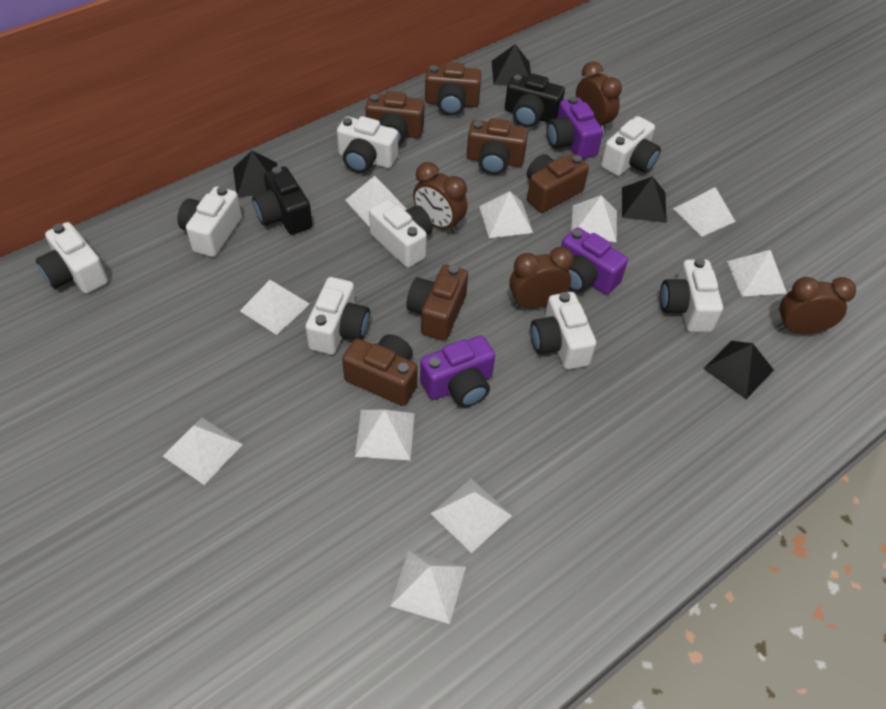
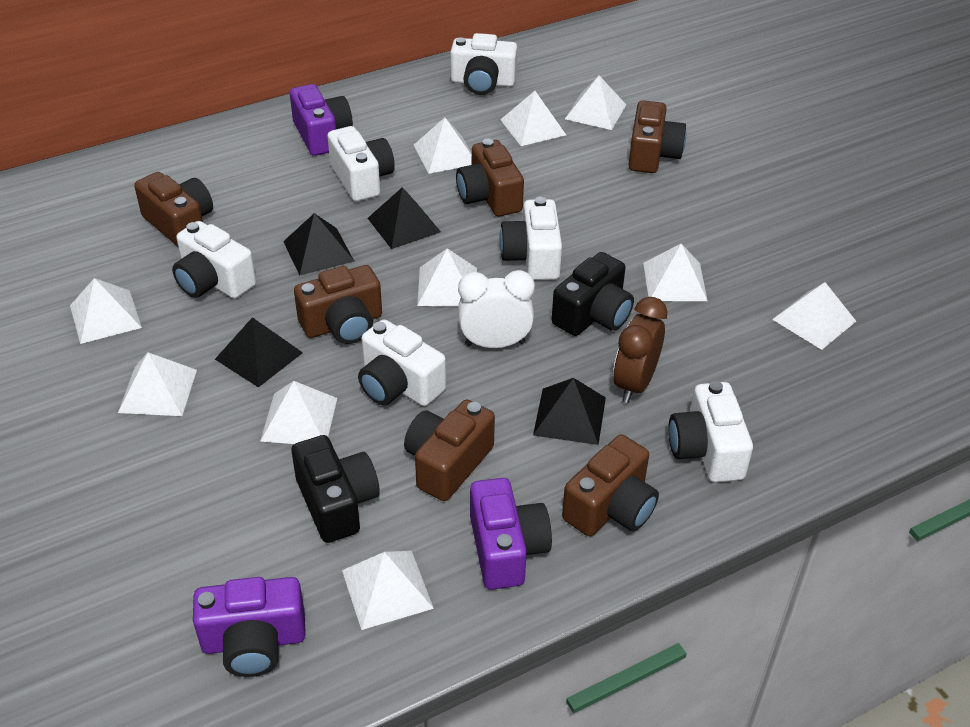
brown clock: 4 -> 1
white camera: 8 -> 6
white clock: 0 -> 1

